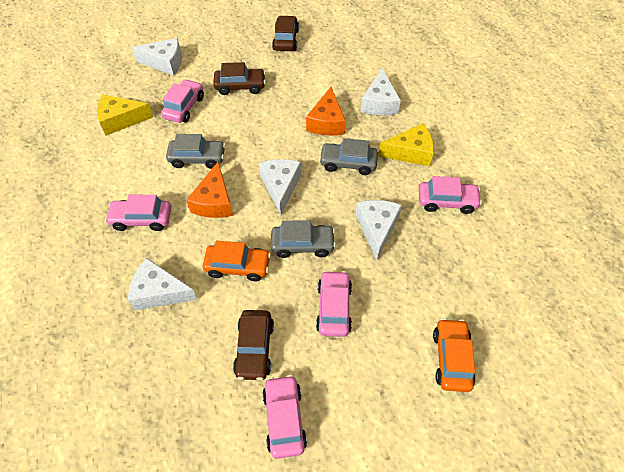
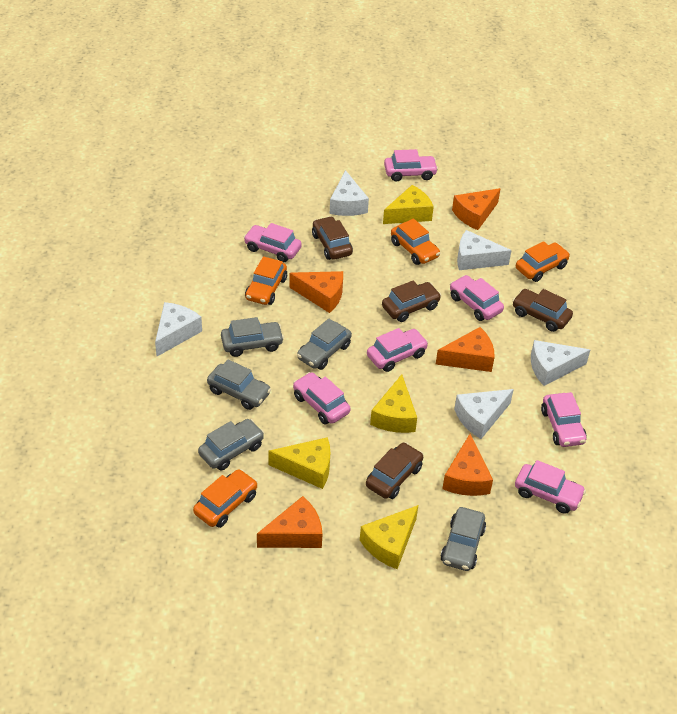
brown car: 3 -> 4
grey car: 3 -> 5
orange car: 2 -> 4
orange cheese: 2 -> 5
pink car: 5 -> 7
yellow cheese: 2 -> 4

